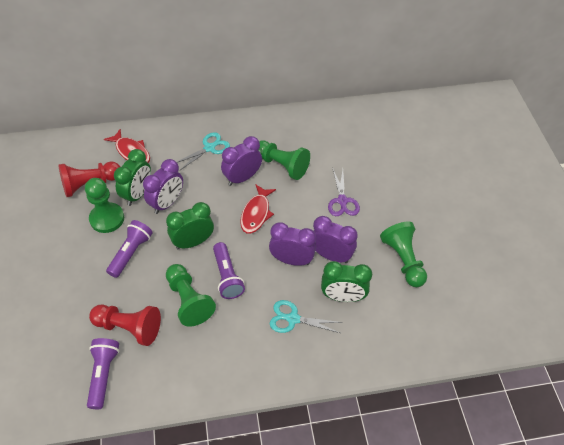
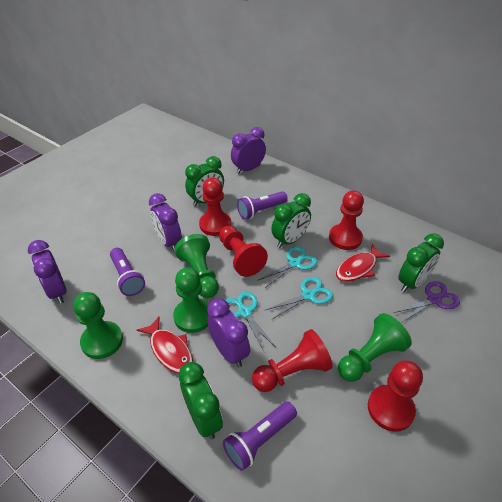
green clock: 3 -> 4
red pawn: 2 -> 5
turquoise scissors: 2 -> 3

